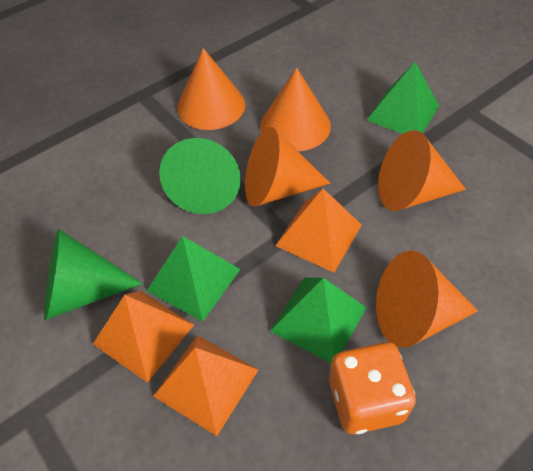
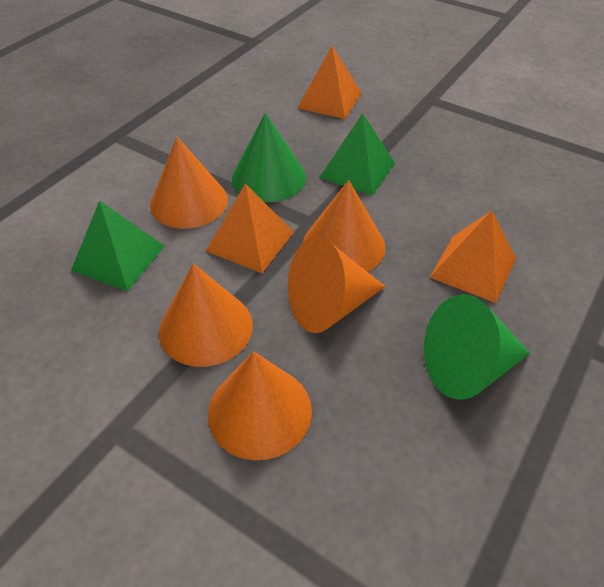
green pyramid: 3 -> 2
orange dice: 1 -> 0

